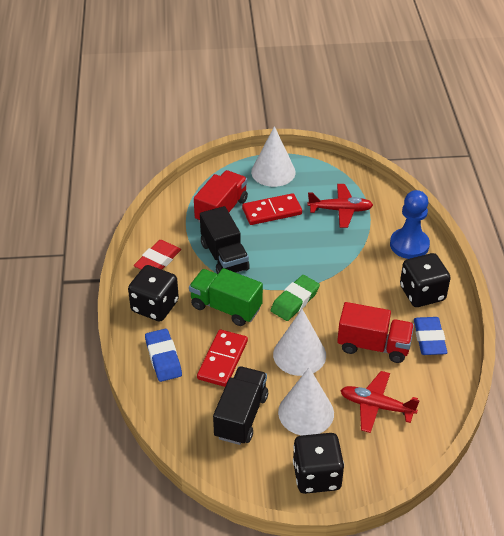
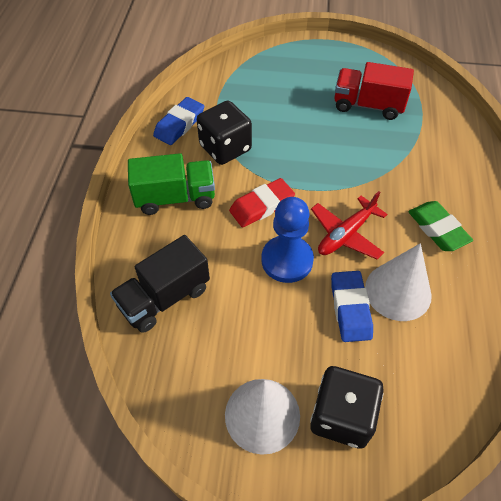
black dice: 3 -> 2
black truck: 2 -> 1
red domino: 2 -> 0
red plane: 2 -> 1
red truck: 2 -> 1
white cone: 3 -> 2

